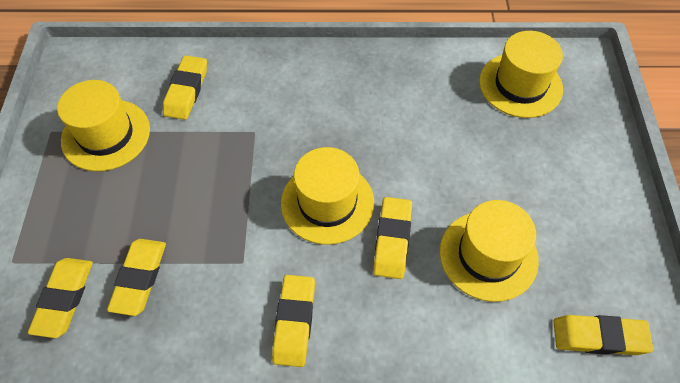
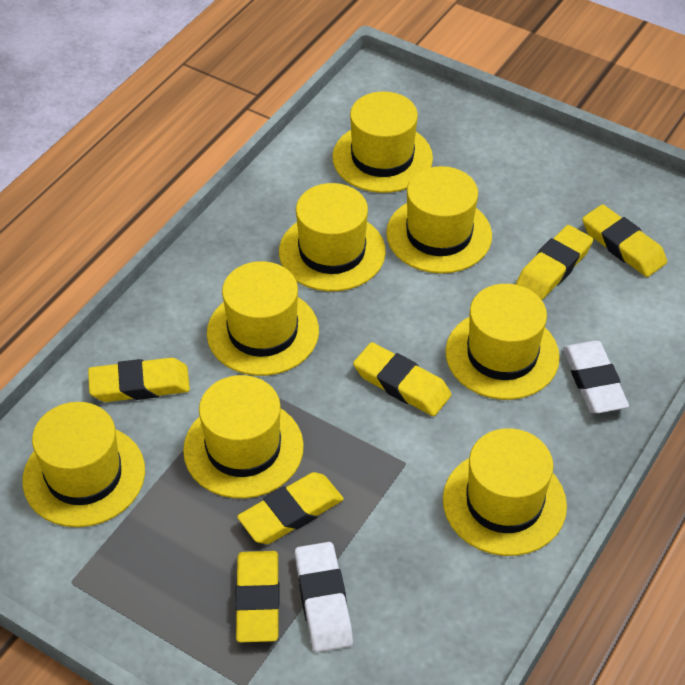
white eraser: 0 -> 2
yellow hat: 4 -> 8

